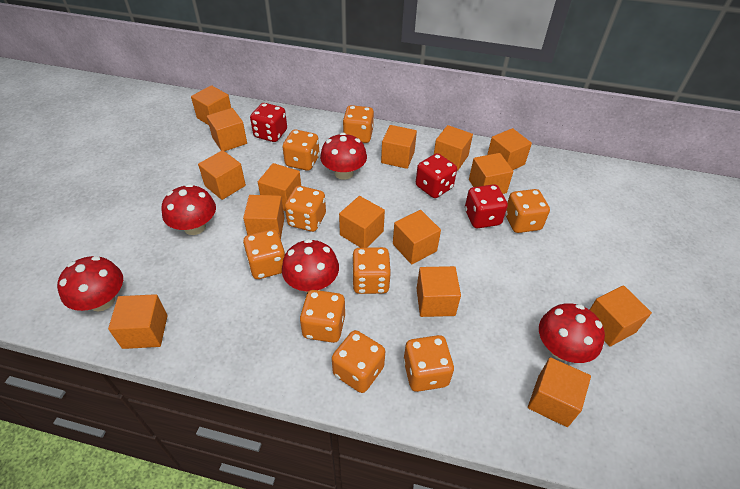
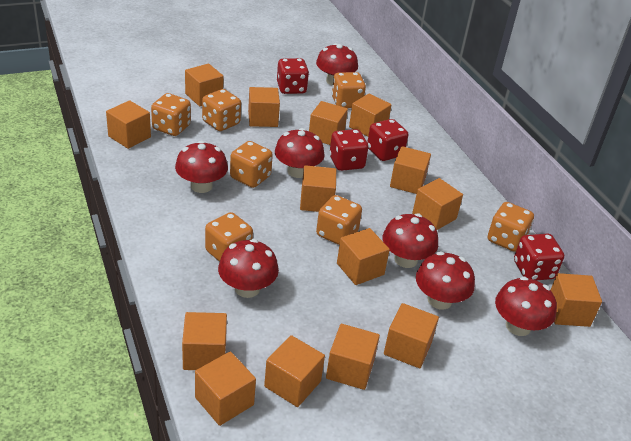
orange dice: 9 -> 7
red dice: 3 -> 4
red mushroom: 5 -> 7

